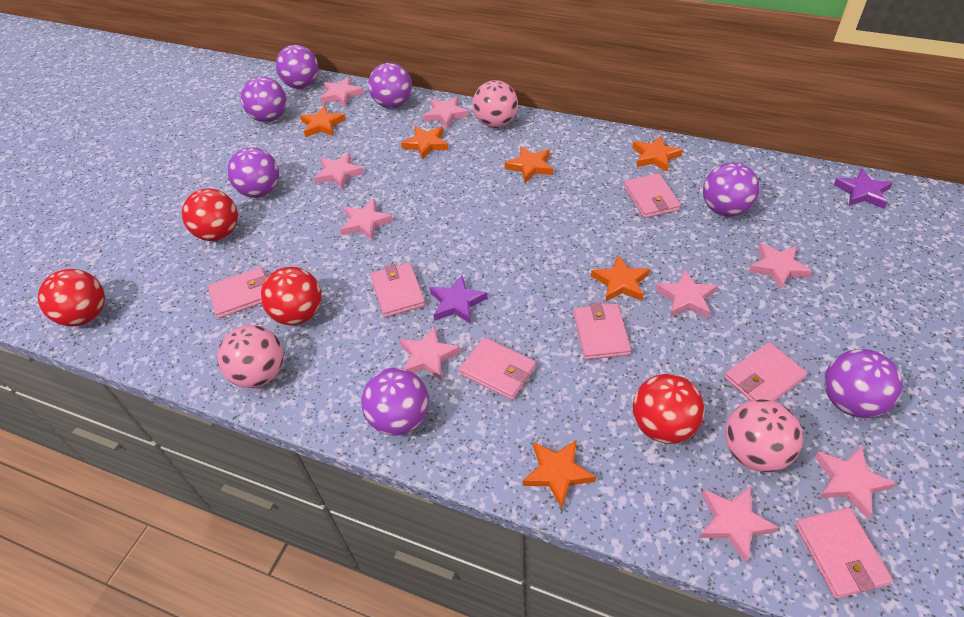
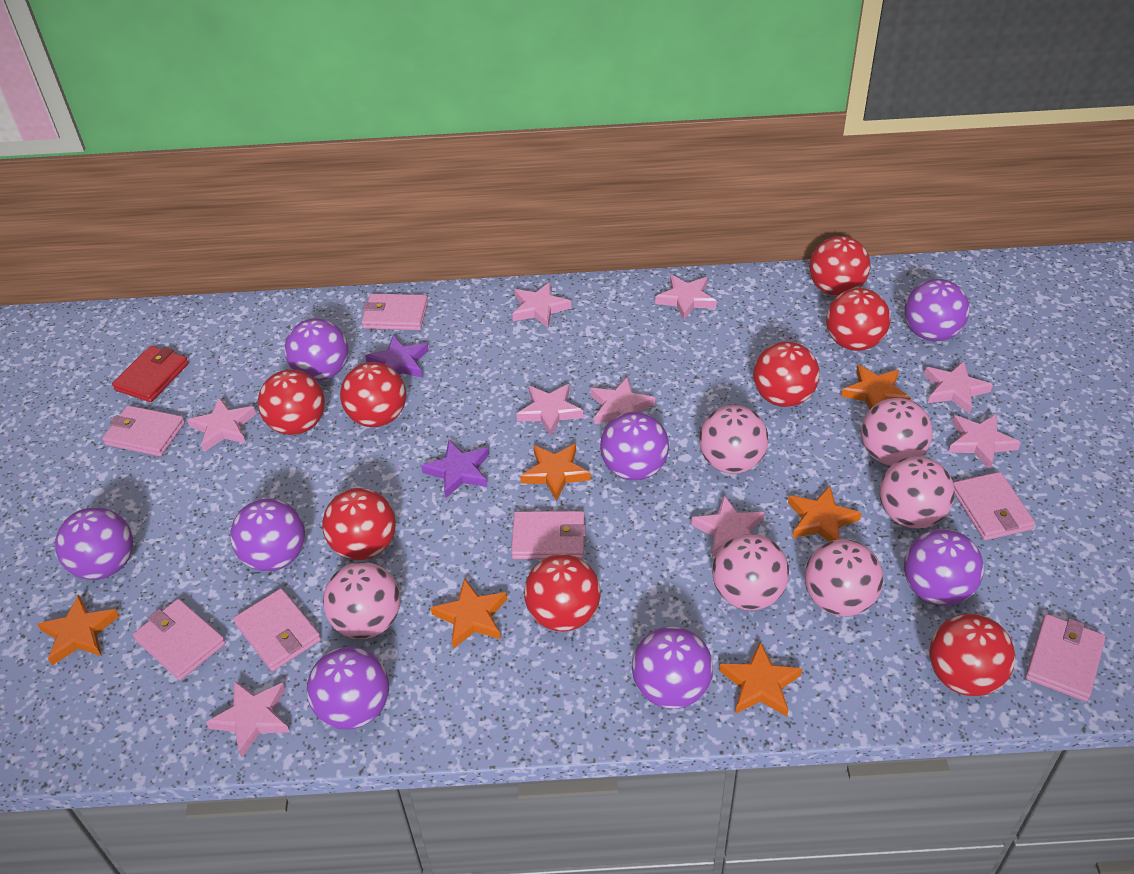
pink ball: 3 -> 6
purple ball: 7 -> 8
red ball: 4 -> 8
red wallet: 0 -> 1

